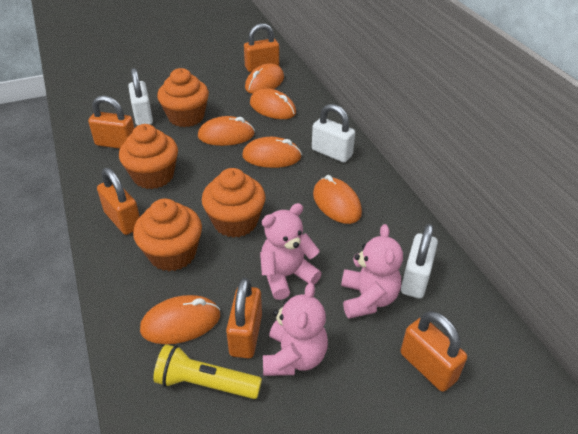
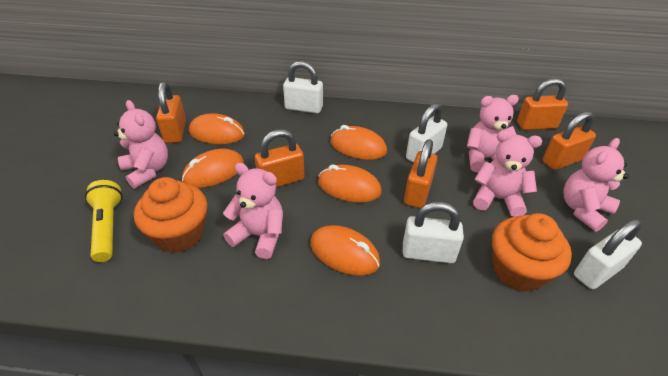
orange cupcake: 4 -> 2
orange mouse: 6 -> 5
pink teddy bear: 3 -> 5
white padlock: 3 -> 4

